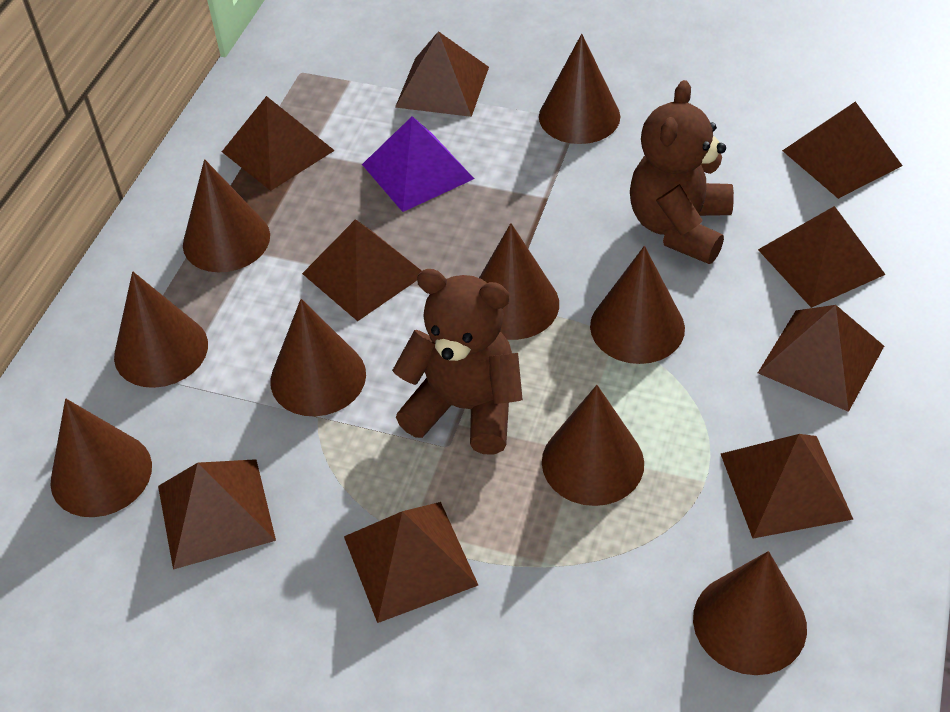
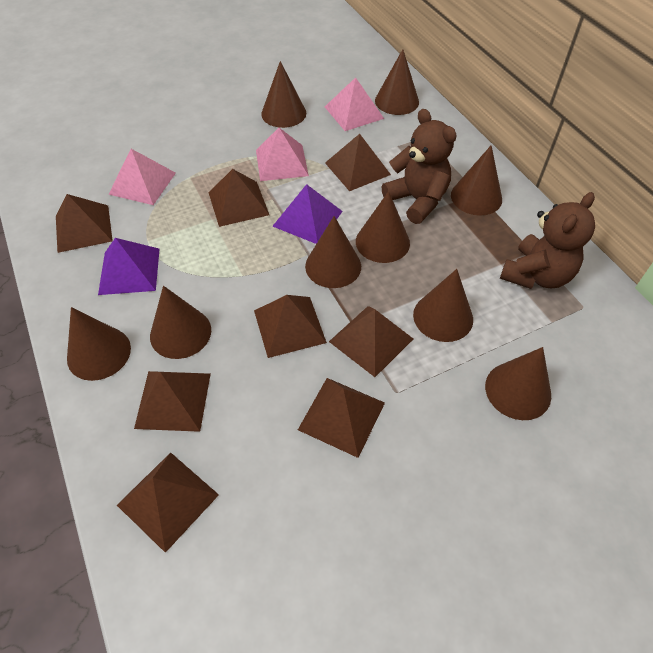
brown pyramid: 9 -> 8
pink pyramid: 0 -> 3
purple pyramid: 1 -> 2

